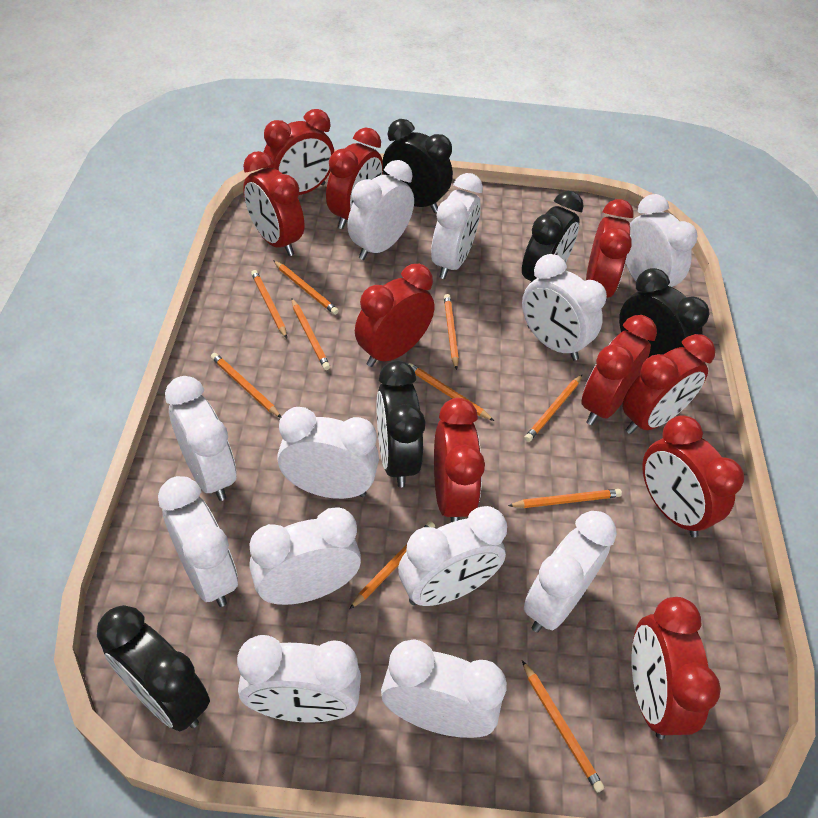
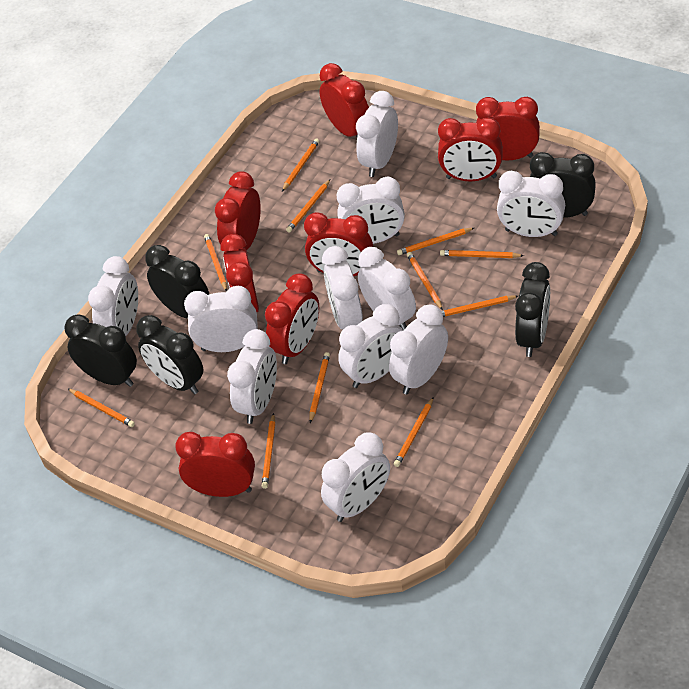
orange pencil: 10 -> 11
red clock: 10 -> 8
white clock: 12 -> 11

